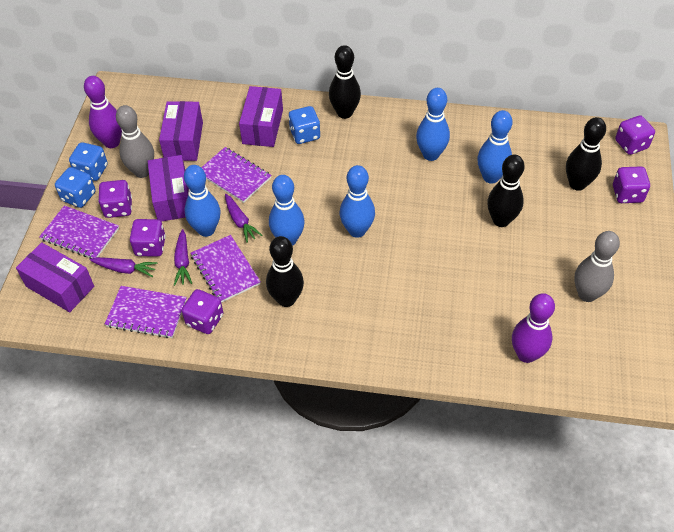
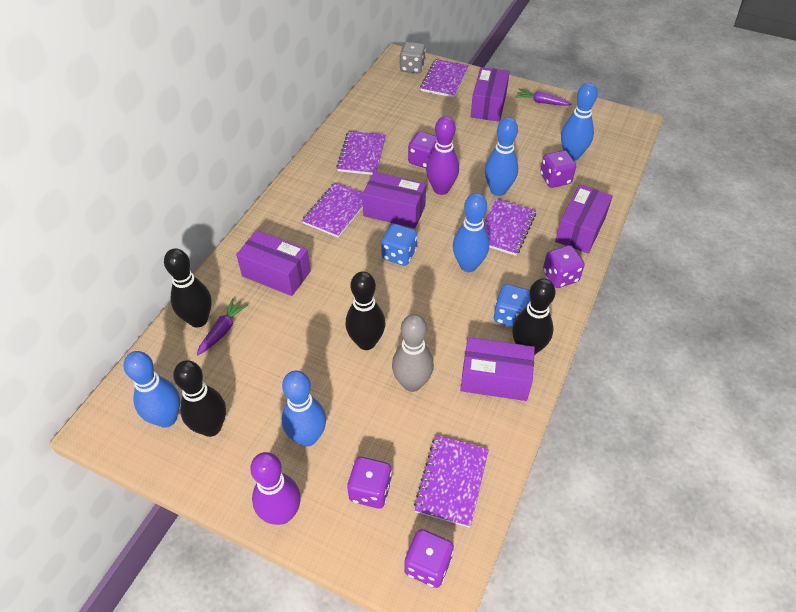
blue dice: 3 -> 2
grey bowling pin: 2 -> 1
grey dice: 0 -> 1
purple box: 4 -> 5
purple carrot: 3 -> 2
purple notebook: 4 -> 5

